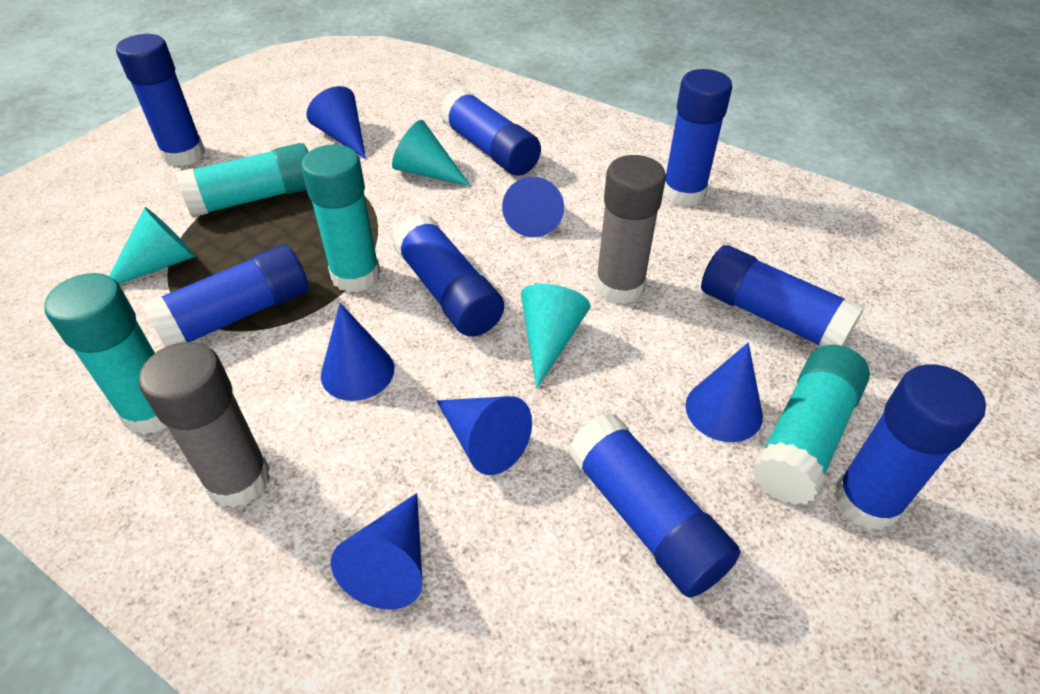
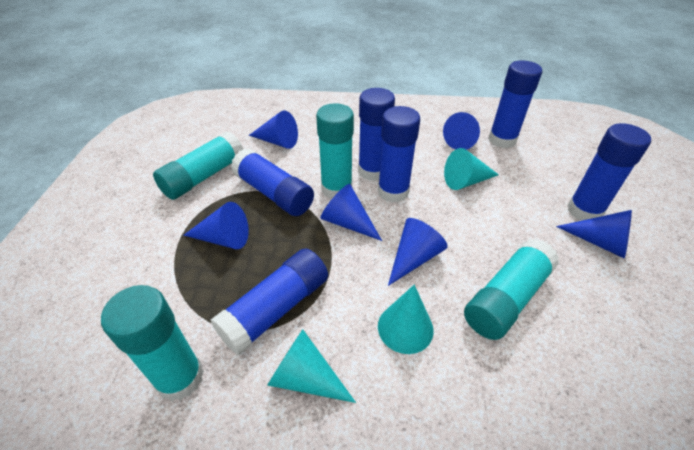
blue glue stick: 8 -> 6
grey glue stick: 2 -> 0

